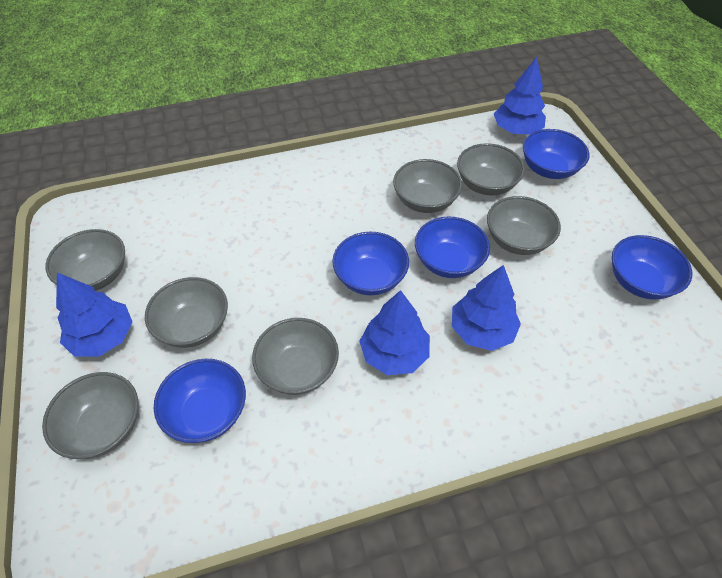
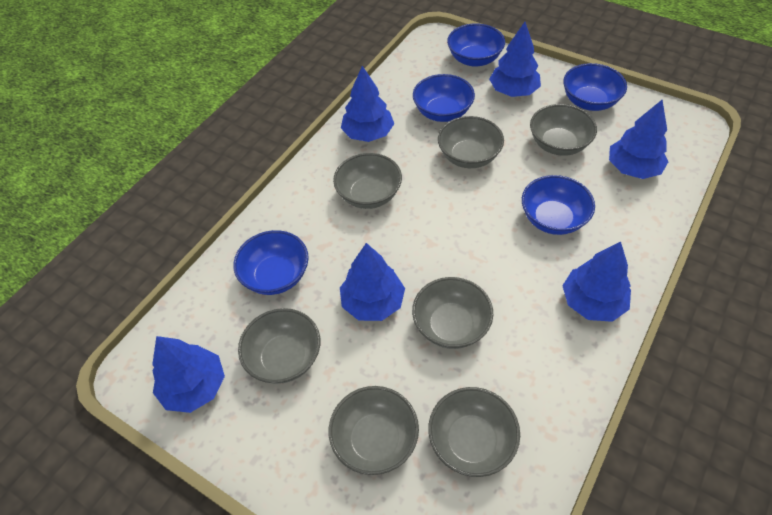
blue tree: 4 -> 6

